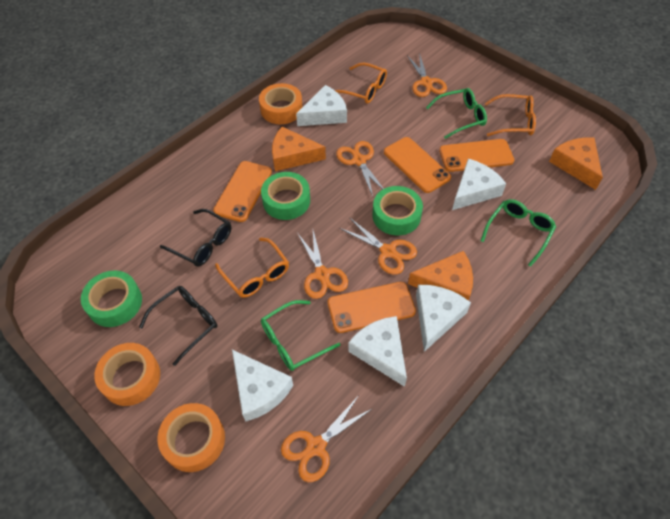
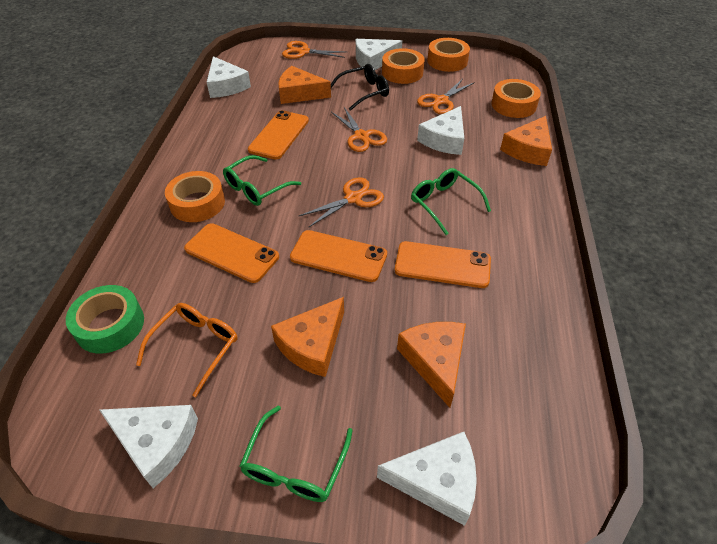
black glasses: 2 -> 1
green tape: 3 -> 1
orange cheese: 3 -> 4
orange glasses: 3 -> 1
orange scissors: 5 -> 4
orange tape: 3 -> 4

